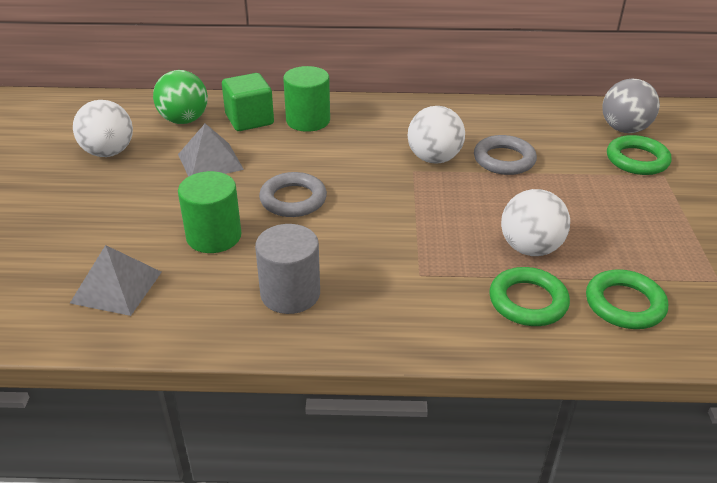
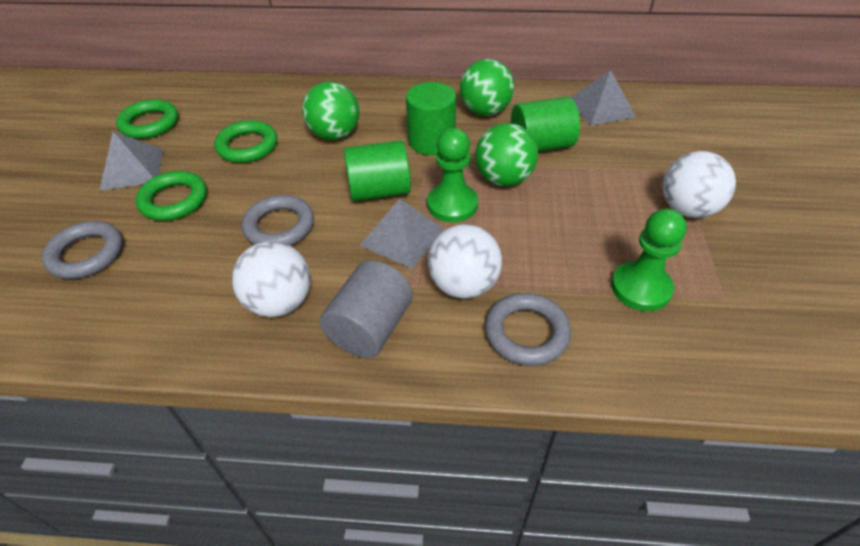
green ball: 1 -> 3
green cube: 1 -> 0
green cylinder: 2 -> 3
green pawn: 0 -> 2
grey ball: 1 -> 0
grey pyramid: 2 -> 3
grey ring: 2 -> 3

